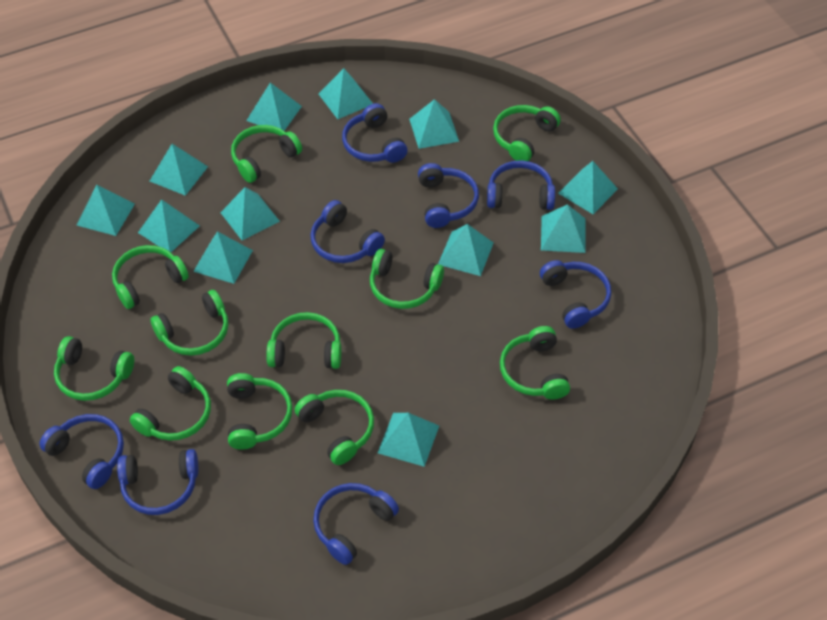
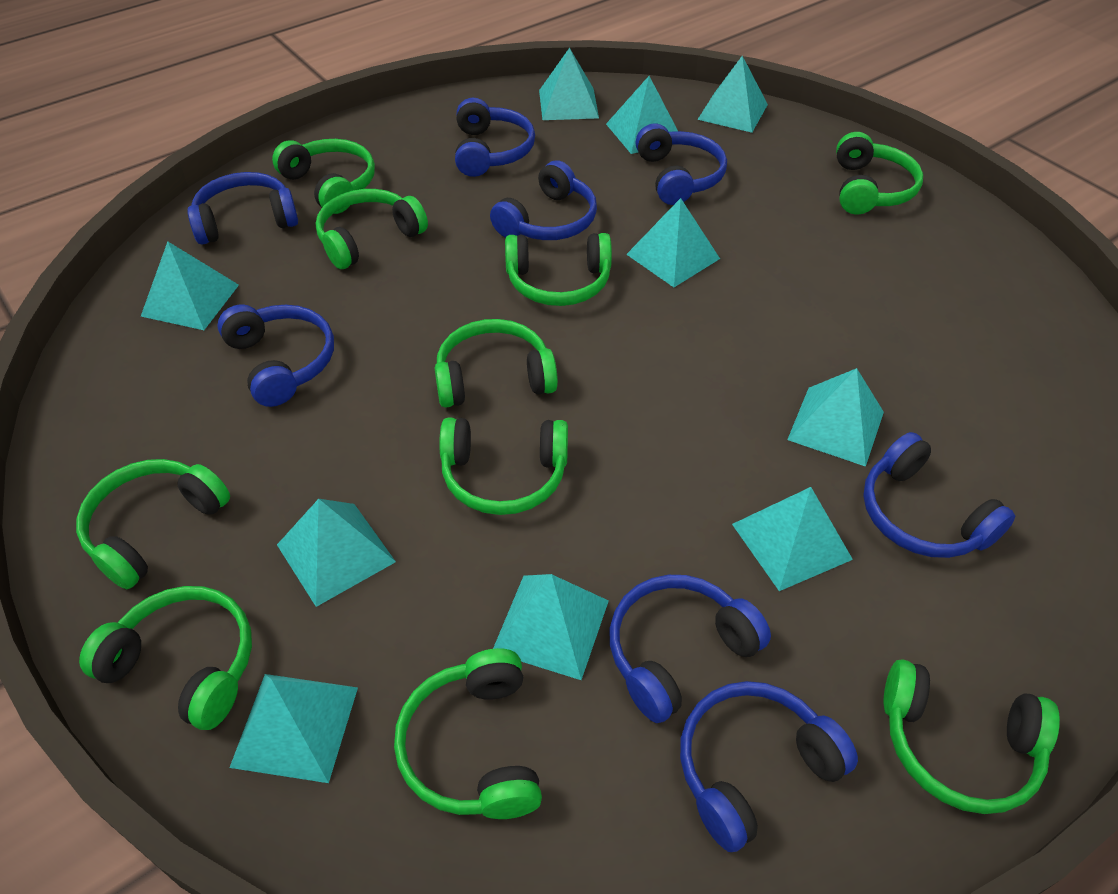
green headphones: 11 -> 10
turquoise pyramid: 12 -> 10

